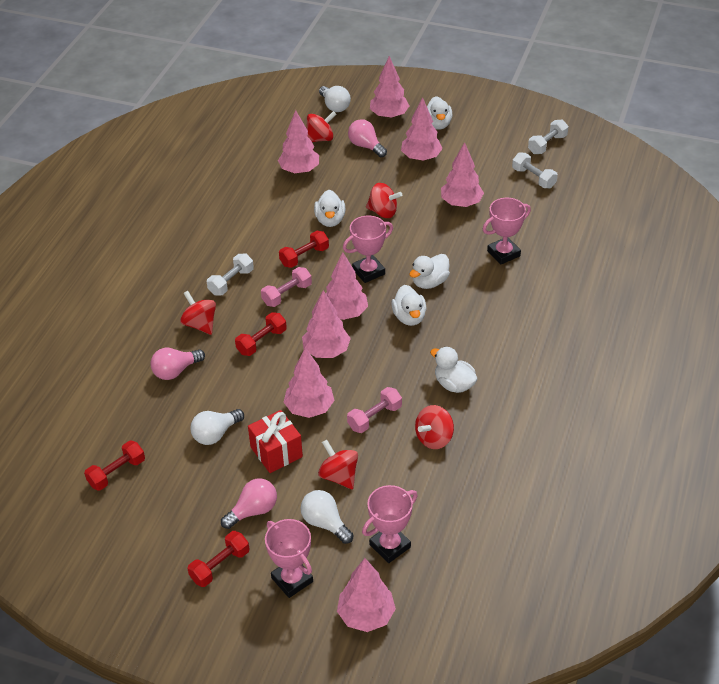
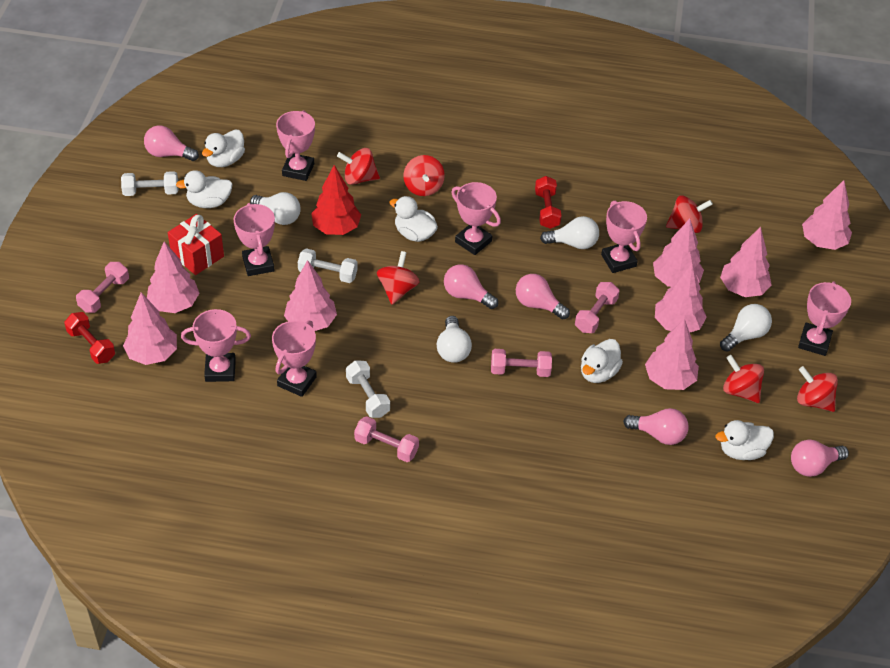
pink dumbbell: 2 -> 4
pink light bulb: 3 -> 5
pink trophy: 4 -> 7
red dumbbell: 4 -> 2
red spinning top: 5 -> 6
red tree: 0 -> 1
white light bulb: 3 -> 4

